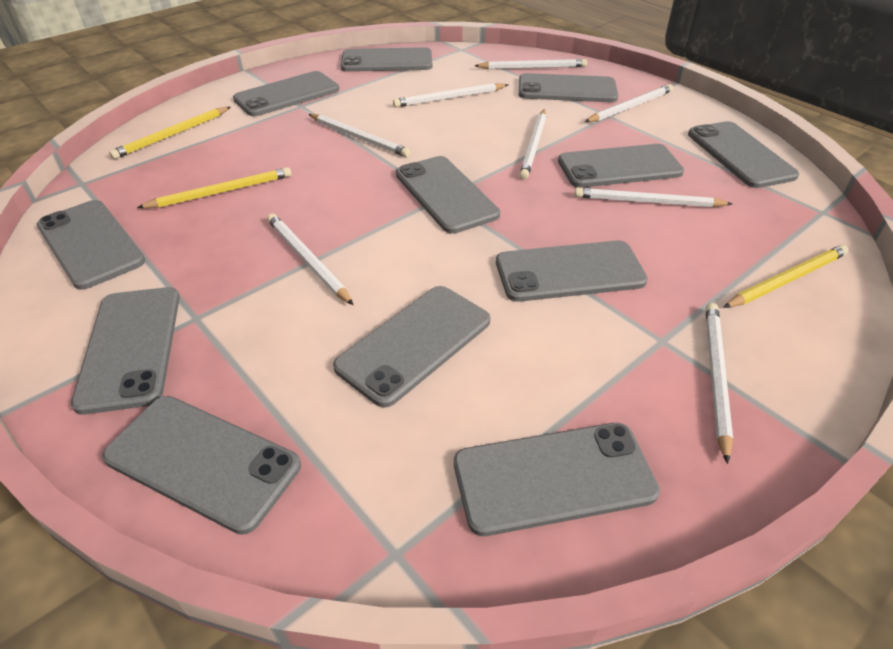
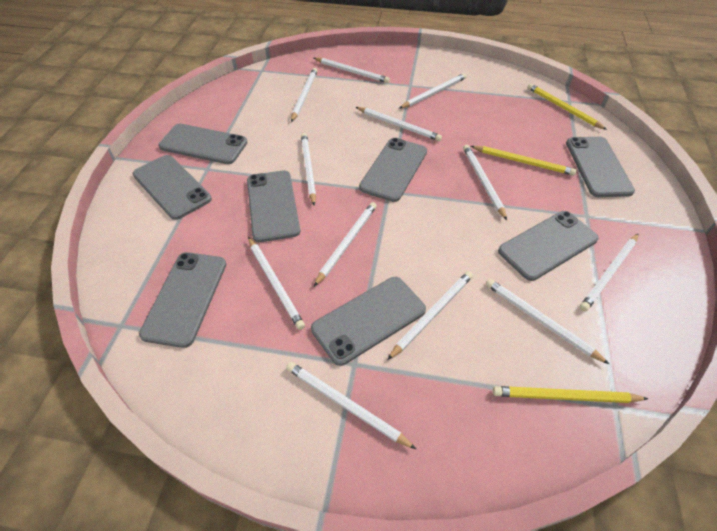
grey phone: 12 -> 8
white pencil: 8 -> 12

